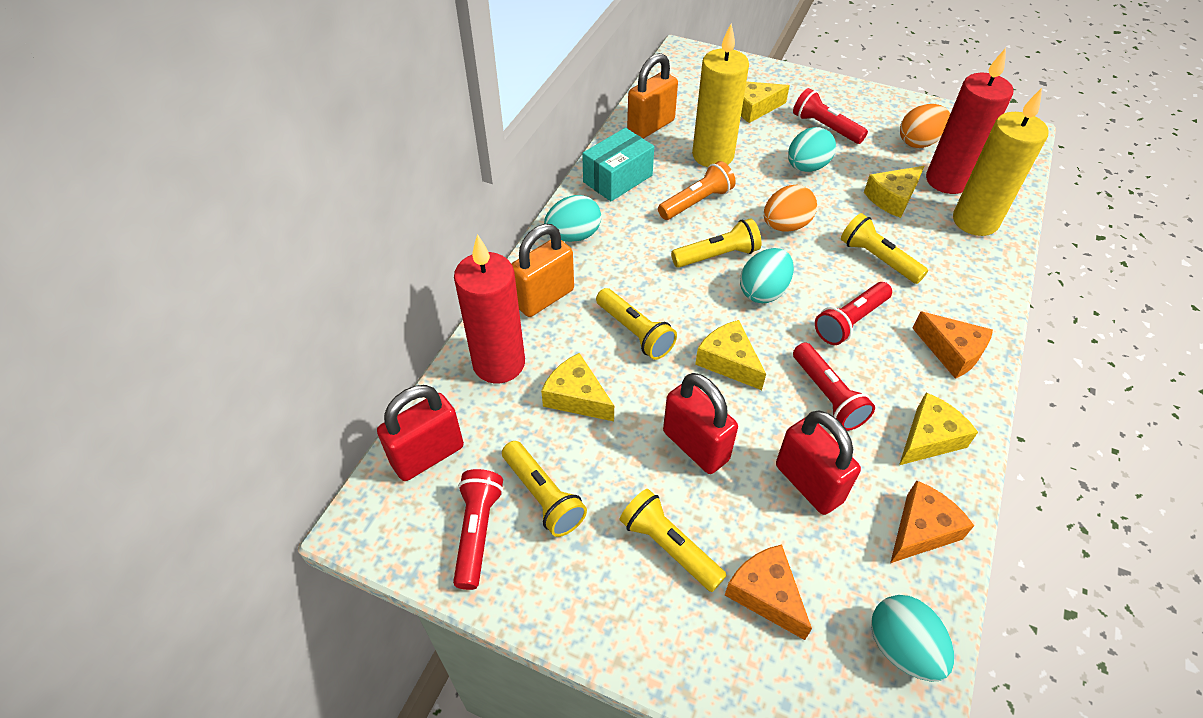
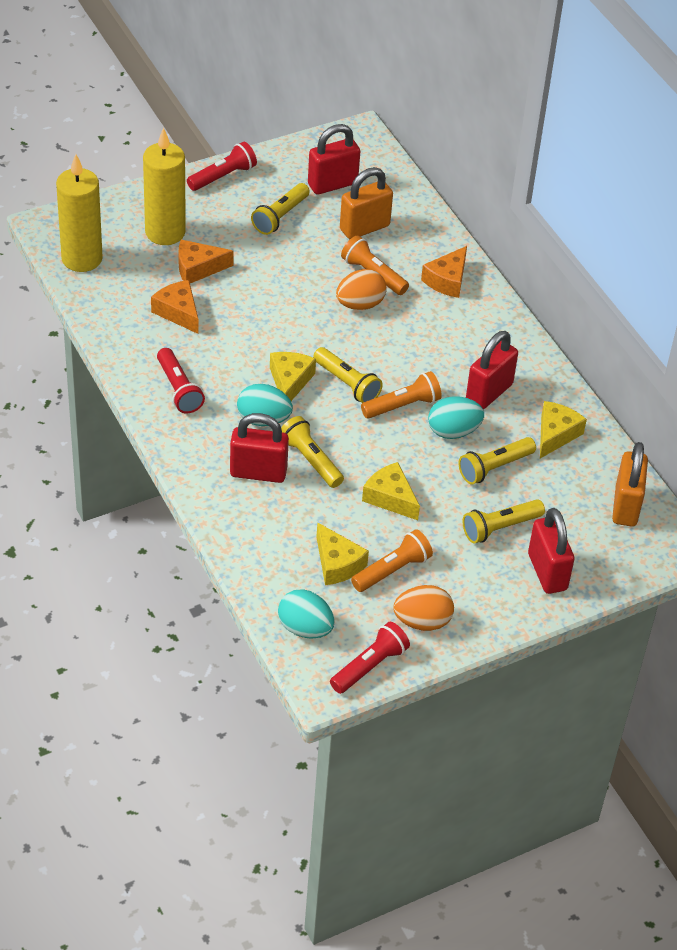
orange flashlight: 1 -> 3
red candle: 2 -> 0
red flashlight: 4 -> 3
red padlock: 3 -> 4
turquoise box: 1 -> 0
turquoise egg: 4 -> 3
yellow cheese: 5 -> 4

